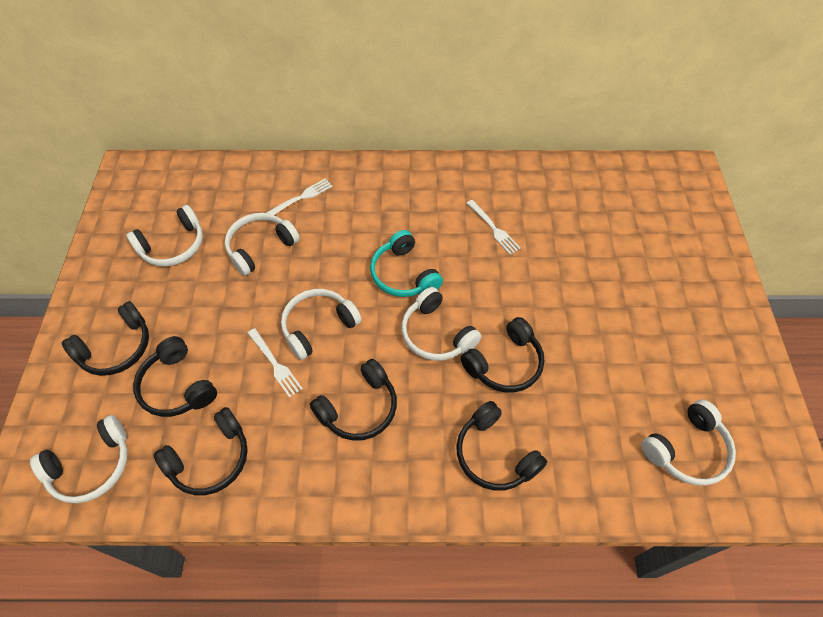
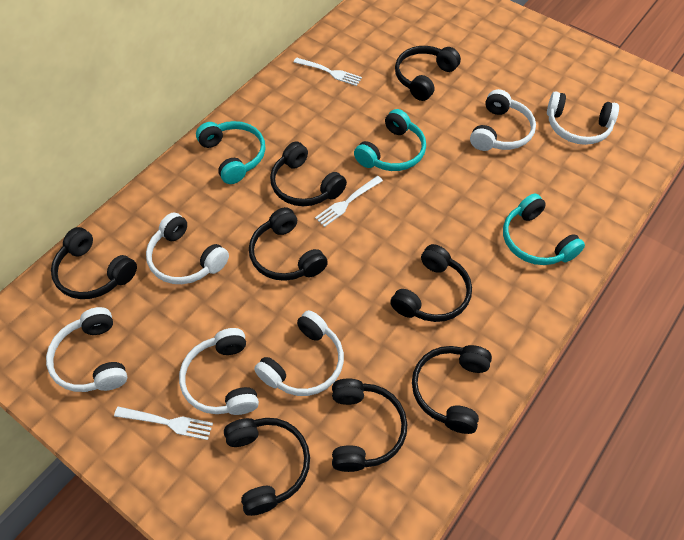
black headphones: 6 -> 8
turquoise headphones: 1 -> 3

